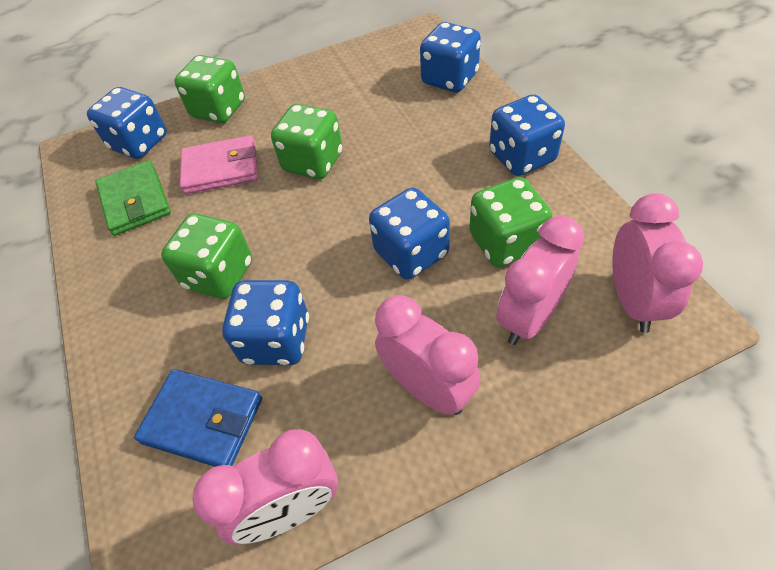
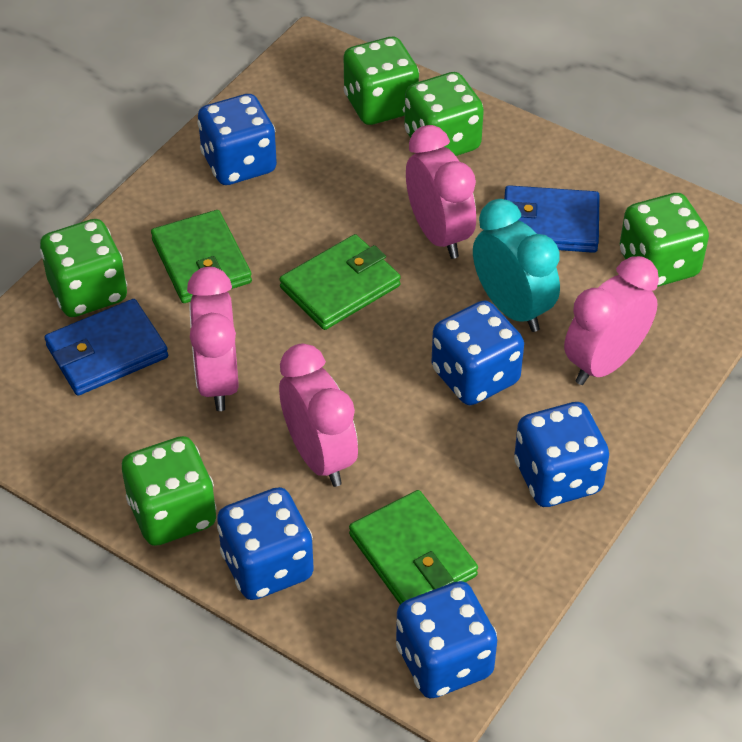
blue wallet: 1 -> 2
green dice: 4 -> 5
green wallet: 1 -> 3
pink wallet: 1 -> 0
turquoise clock: 0 -> 1

